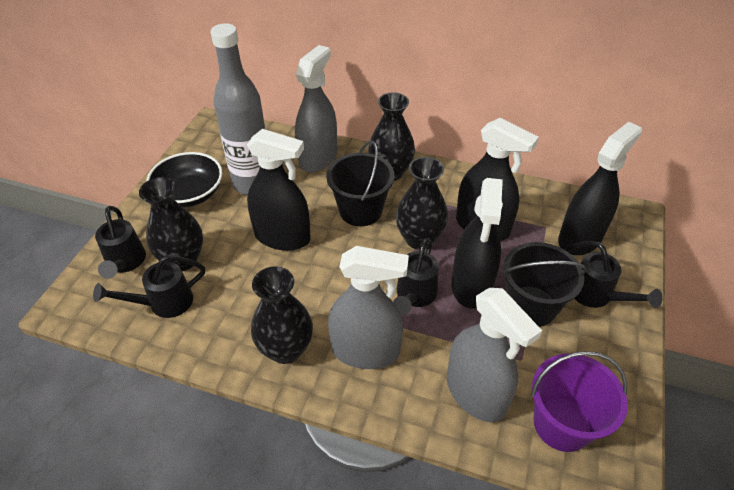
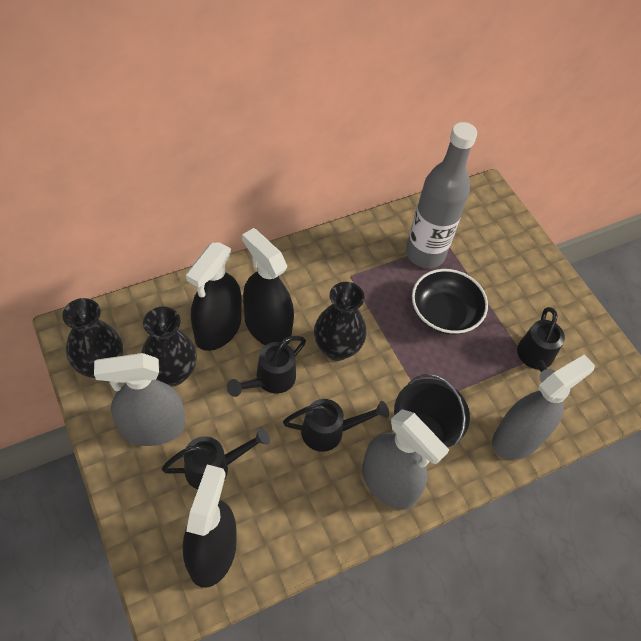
black bucket: 2 -> 1
black spray bottle: 4 -> 3
black vase: 4 -> 3
purple bucket: 1 -> 0

